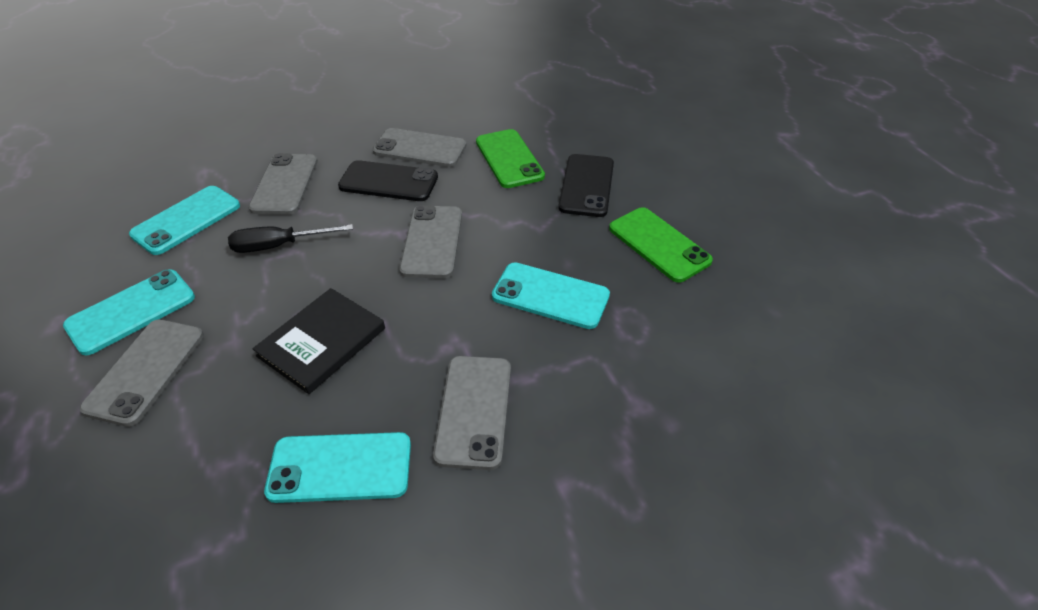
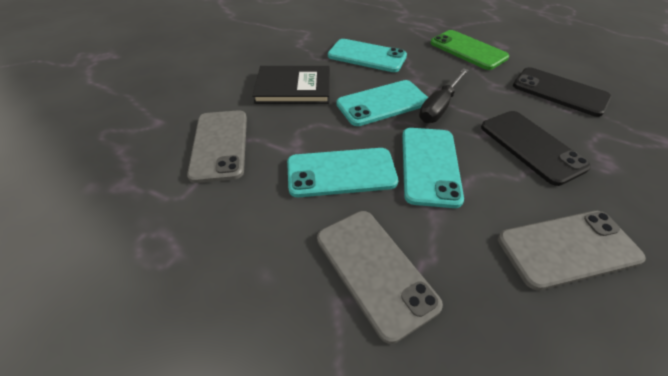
green phone: 2 -> 1
grey phone: 5 -> 3

